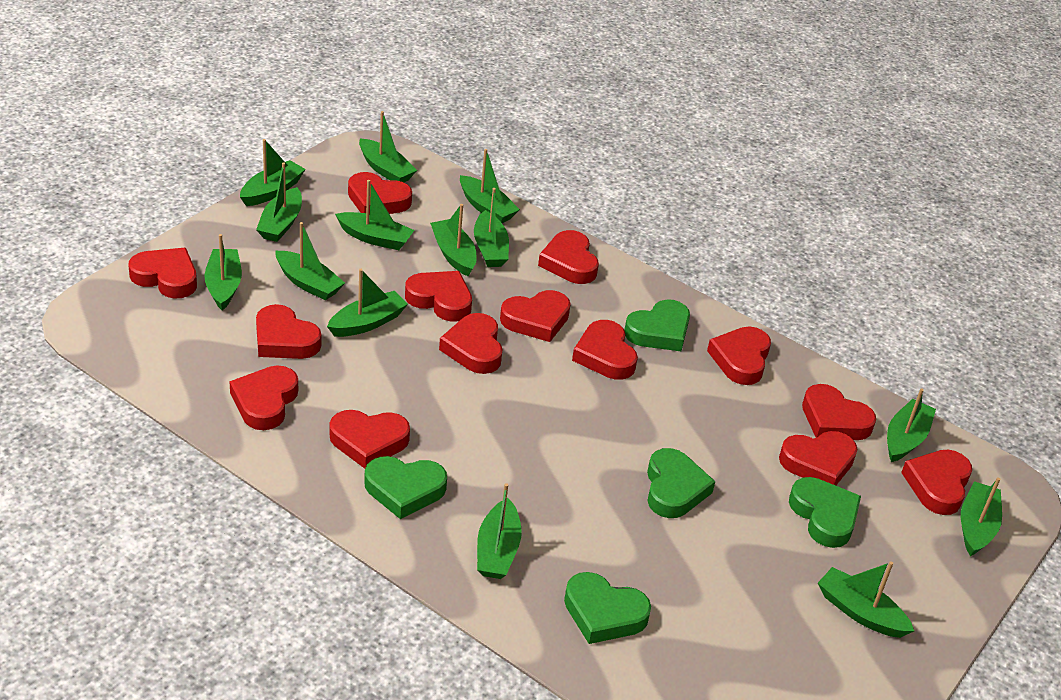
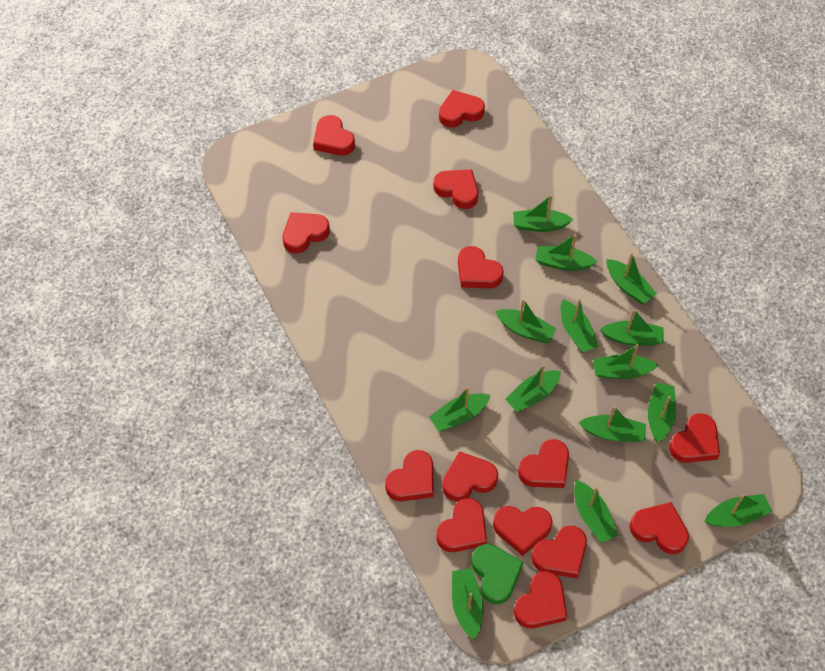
green heart: 5 -> 1

